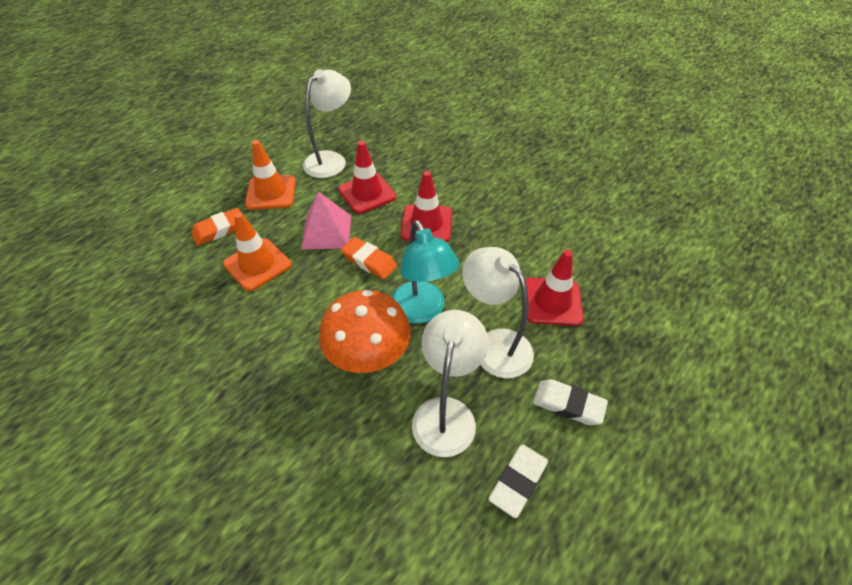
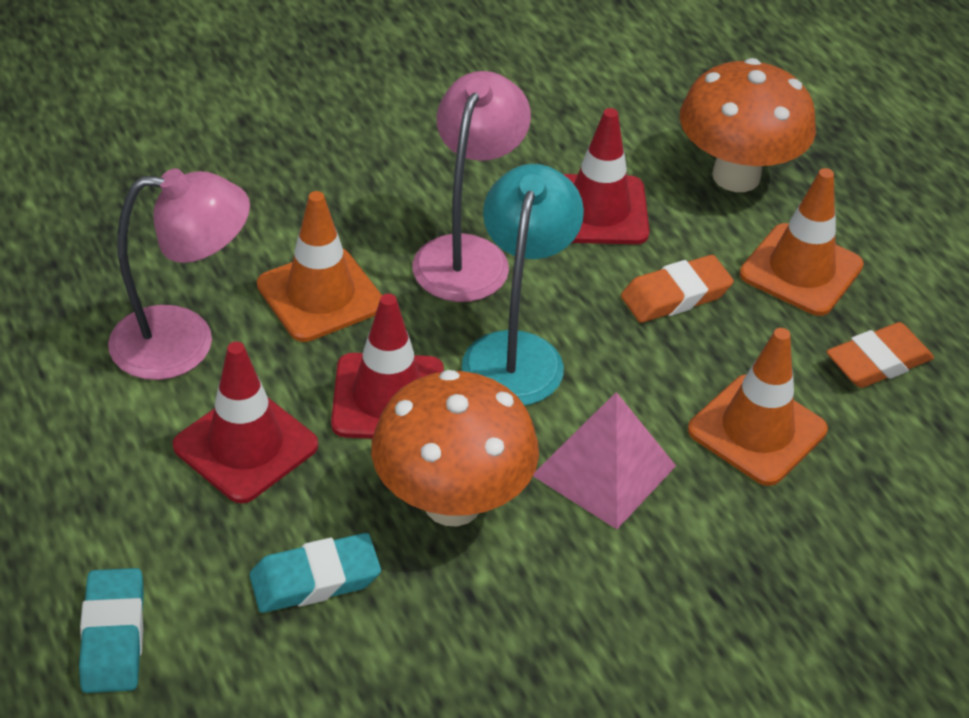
orange mushroom: 1 -> 2
orange traffic cone: 2 -> 3
pink lamp: 0 -> 2
turquoise eraser: 0 -> 2
white eraser: 2 -> 0
white lamp: 3 -> 0

